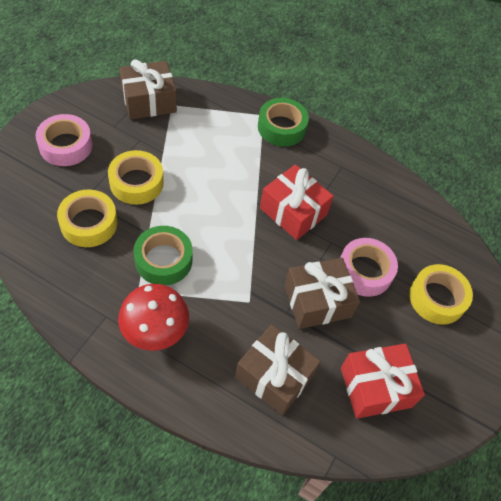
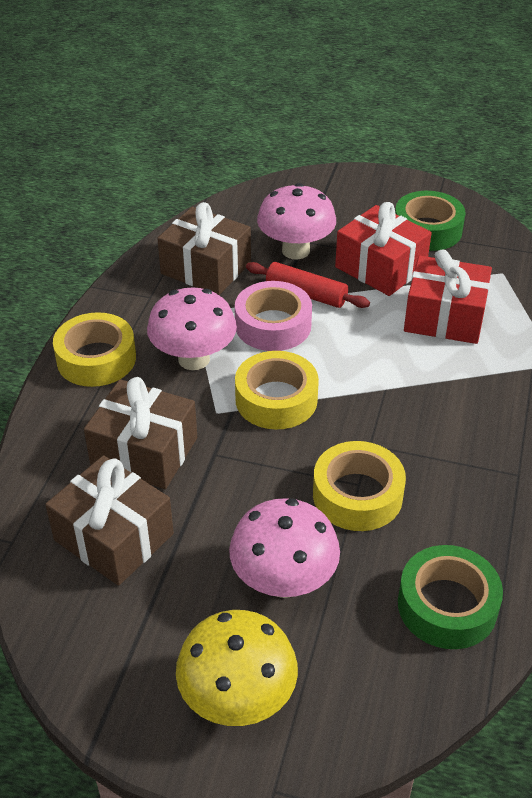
pink mushroom: 0 -> 3
pink tape: 2 -> 1
red mushroom: 1 -> 0
red rolling pin: 0 -> 1
yellow mushroom: 0 -> 1

